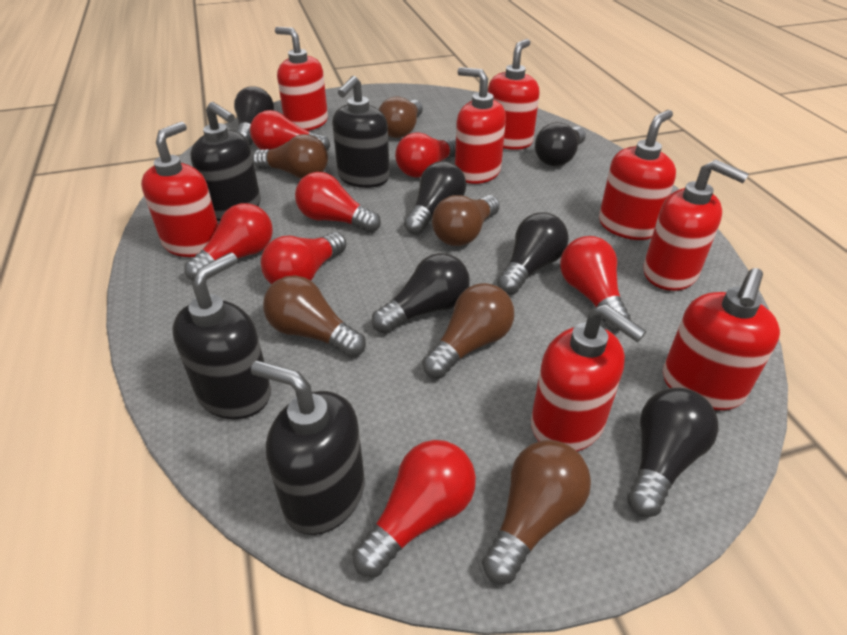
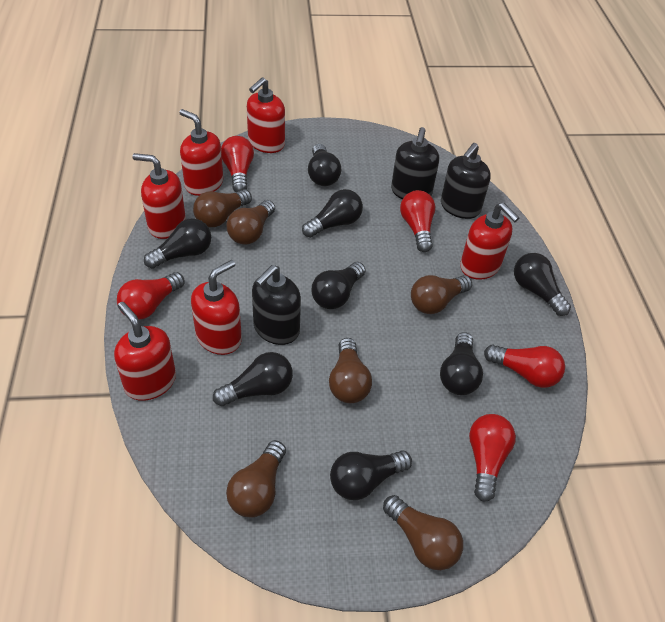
black light bulb: 6 -> 8
black soap dispenser: 4 -> 3
red light bulb: 7 -> 5
red soap dispenser: 8 -> 6

